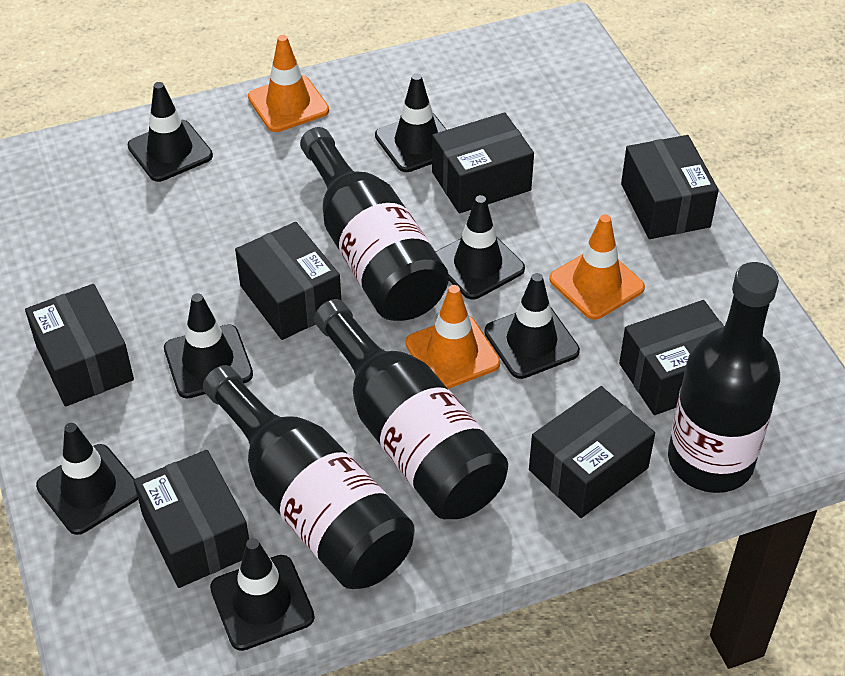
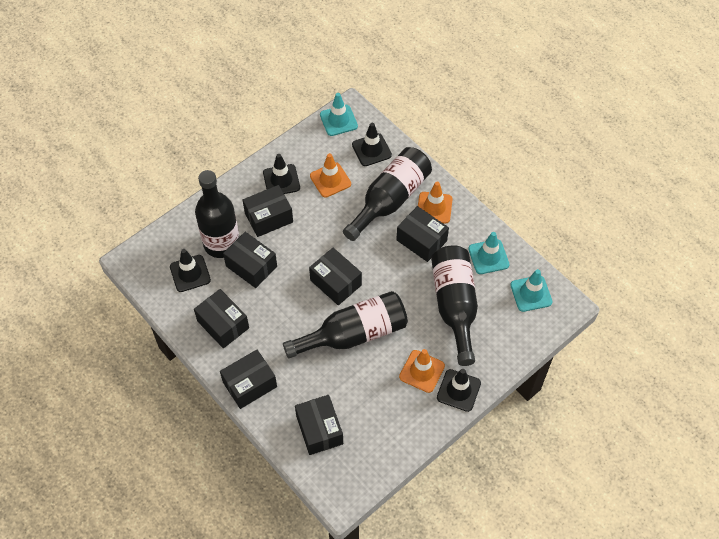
black traffic cone: 7 -> 4
turquoise traffic cone: 0 -> 3

